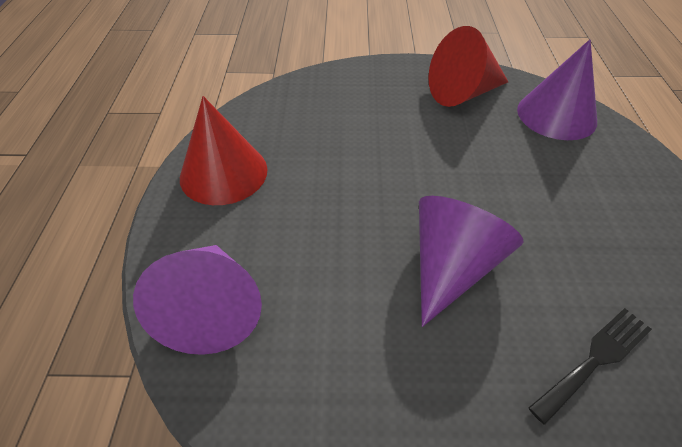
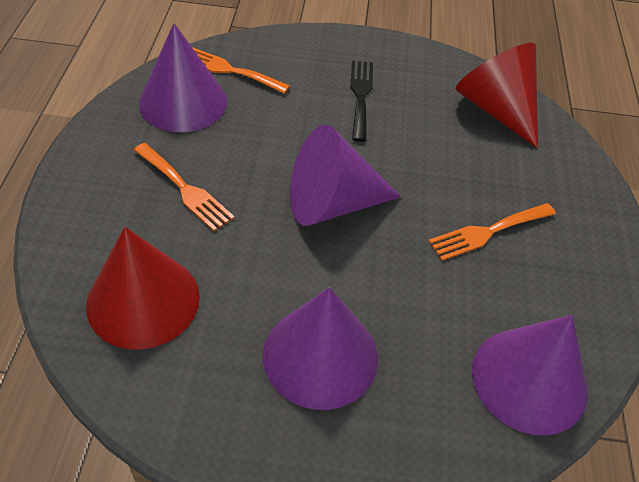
orange fork: 0 -> 3
purple cone: 3 -> 4

